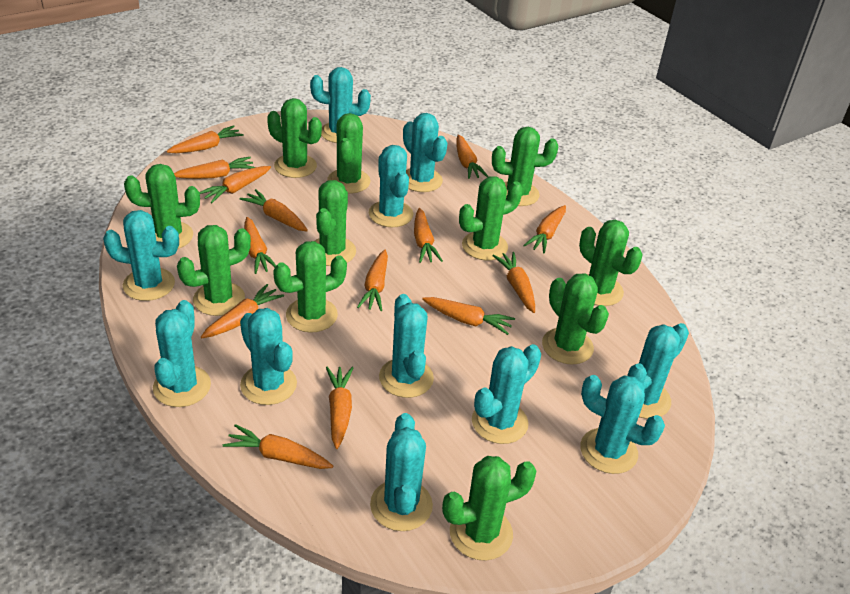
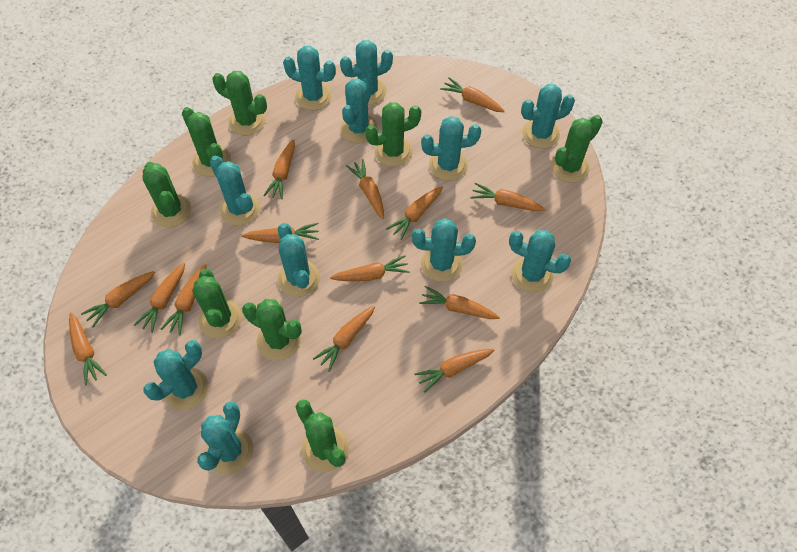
green cactus: 11 -> 8

